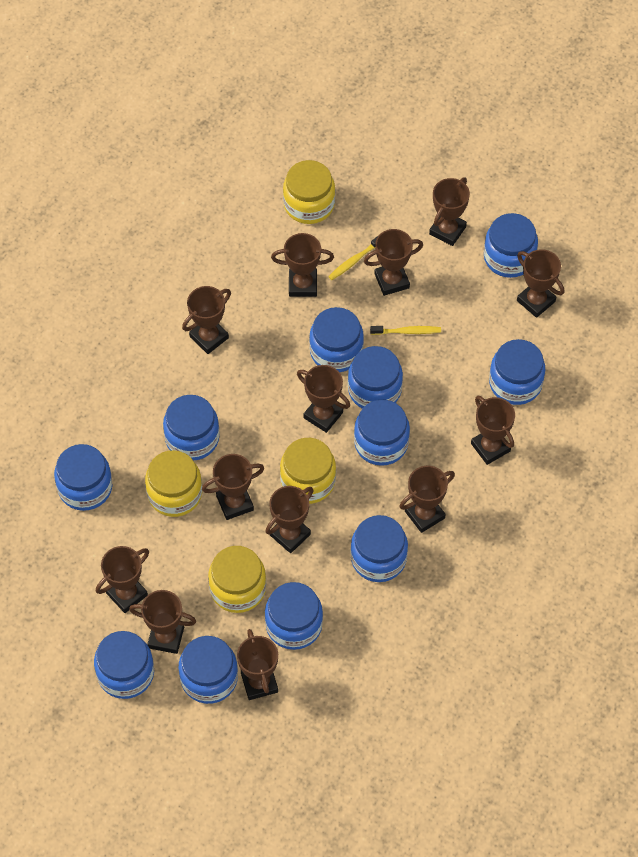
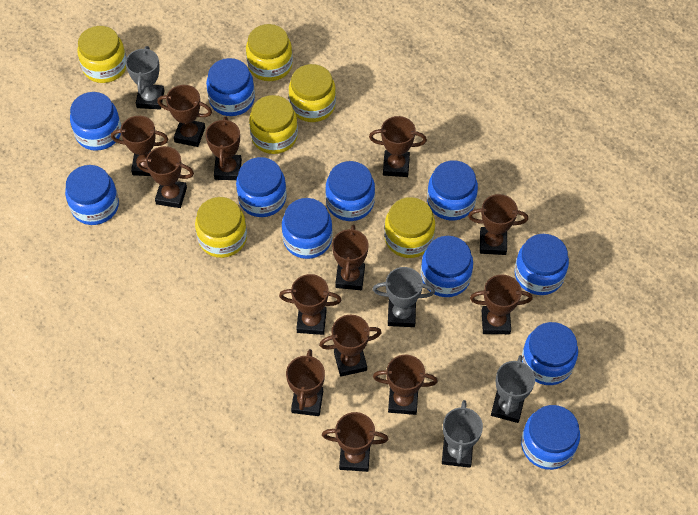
grey trophy: 0 -> 4
yellow jar: 4 -> 6
yellow toothbrush: 2 -> 0

